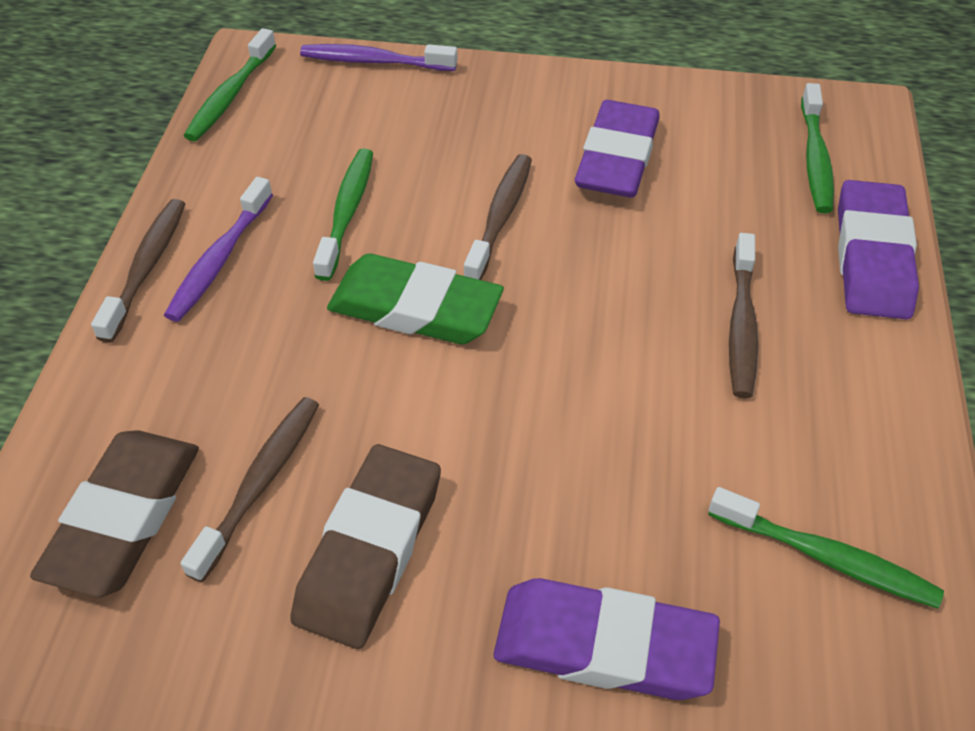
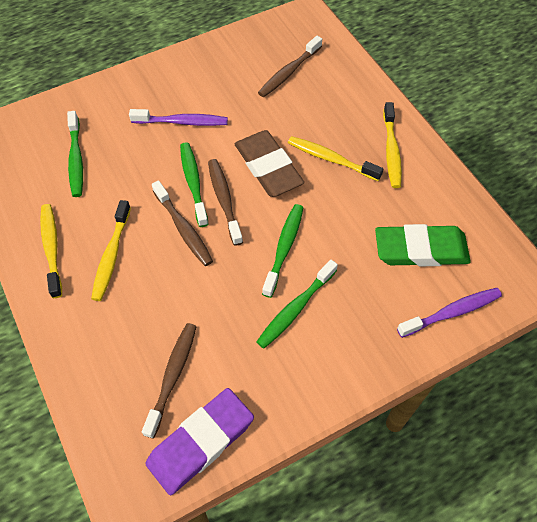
brown eraser: 2 -> 1
purple eraser: 3 -> 1
yellow toothbrush: 0 -> 4

